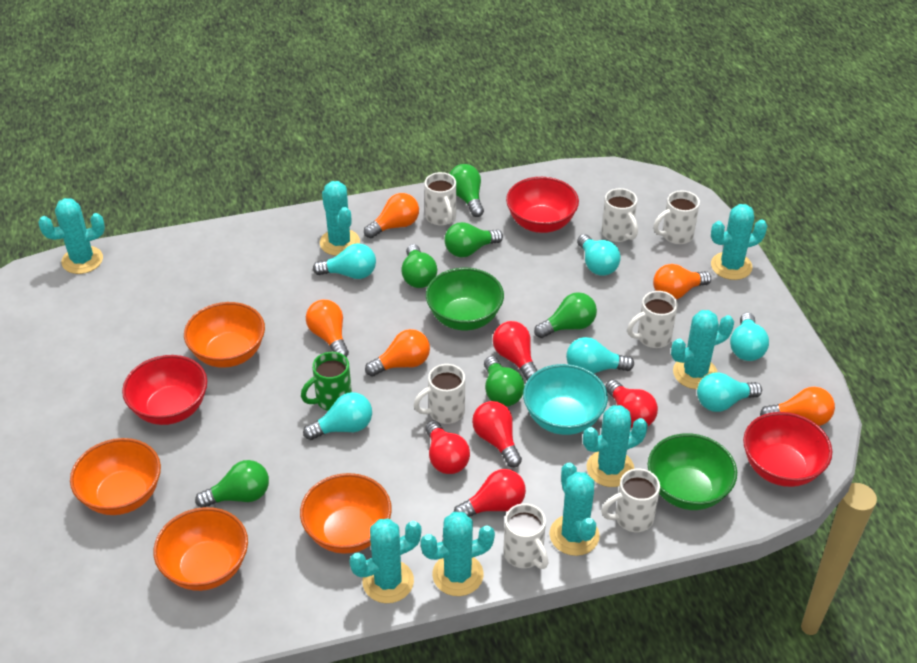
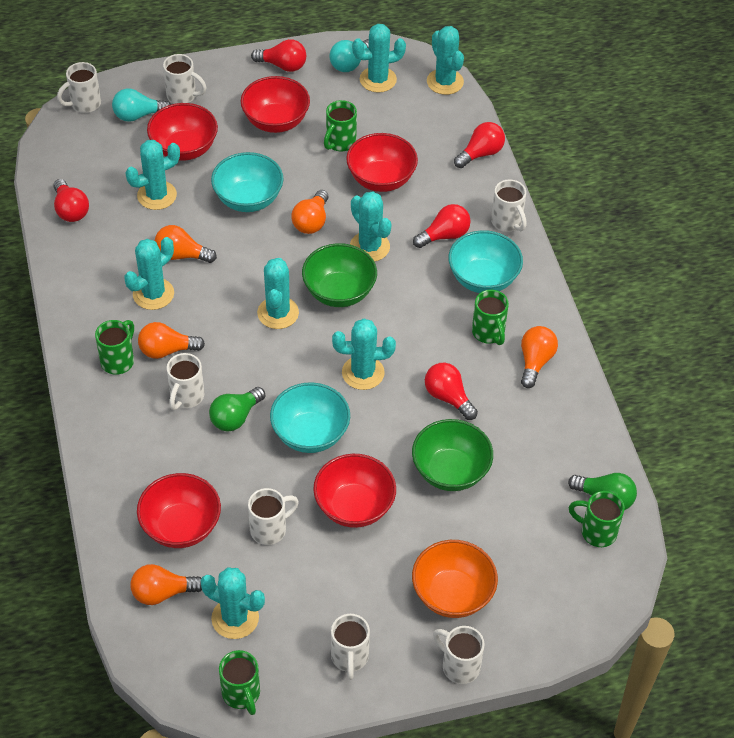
green light bulb: 6 -> 2
green mug: 1 -> 5
orange bowl: 4 -> 1
red bowl: 3 -> 5
turquoise bowl: 1 -> 3
turquoise light bulb: 6 -> 2

